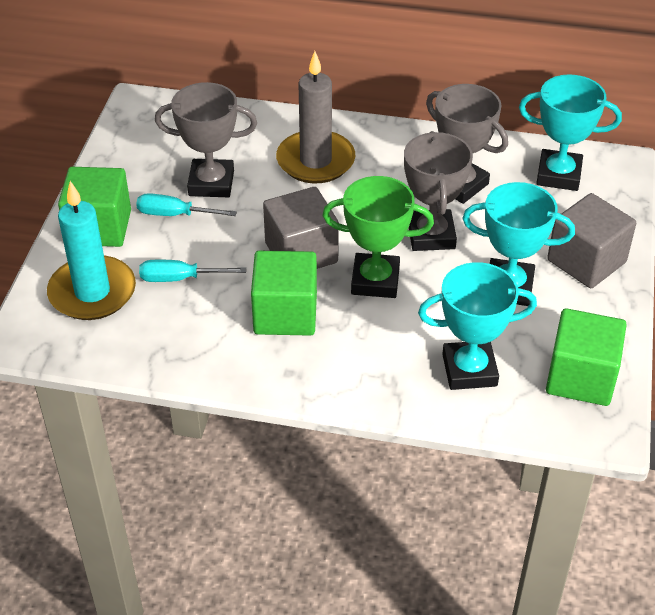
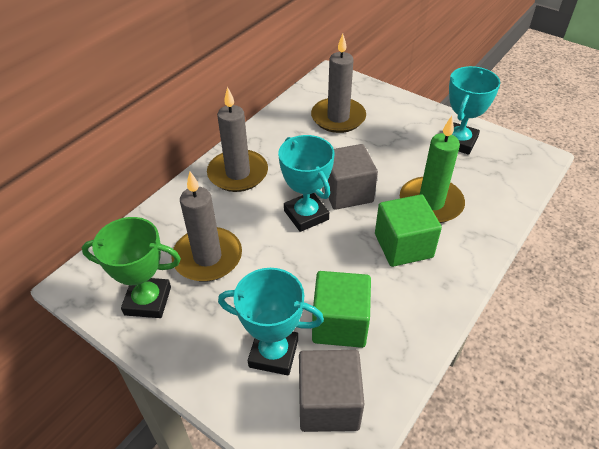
green candle: 0 -> 1
green cube: 3 -> 2
grey candle: 1 -> 3
grey trophy: 3 -> 0
turquoise candle: 1 -> 0
turquoise screwdriver: 2 -> 0

